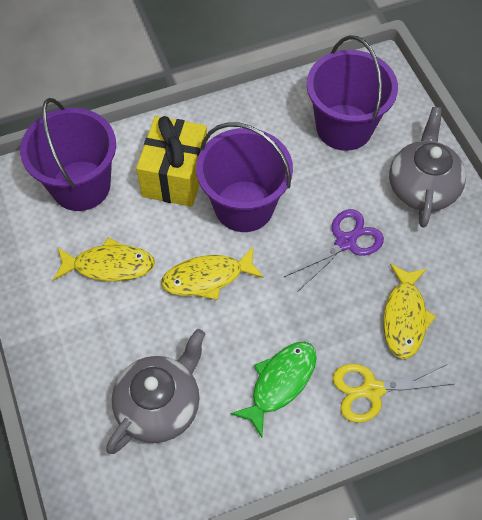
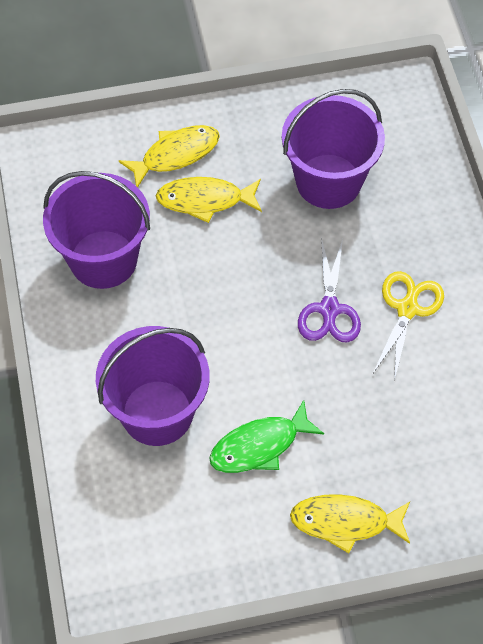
grey teapot: 2 -> 0
yellow gift: 1 -> 0

